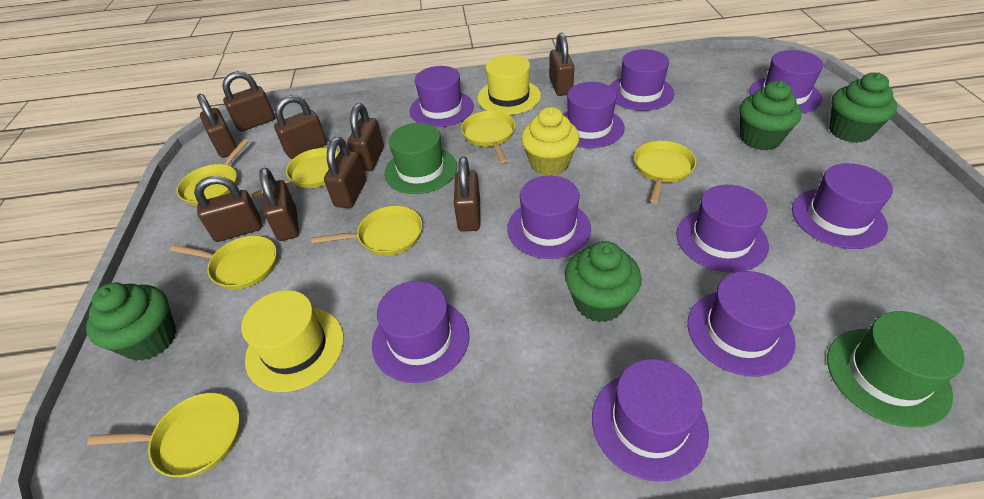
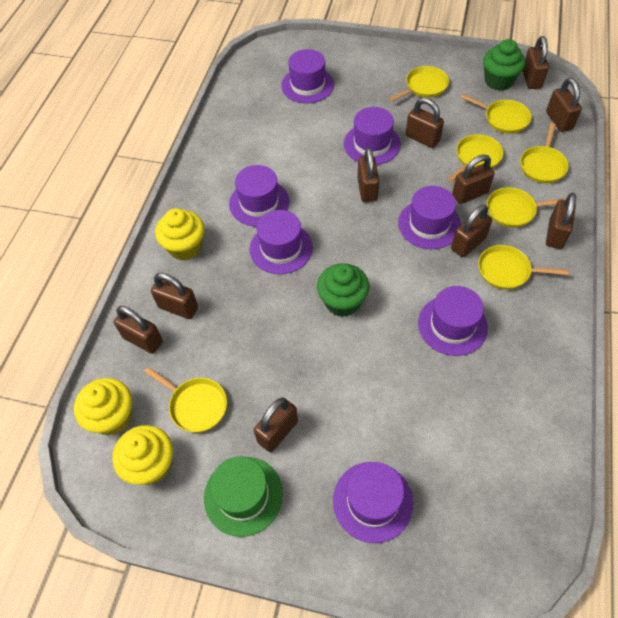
brown padlock: 9 -> 10
green cupcake: 4 -> 2
green hat: 2 -> 1
purple hat: 10 -> 7
yellow cupcake: 1 -> 3
yellow hat: 2 -> 0

